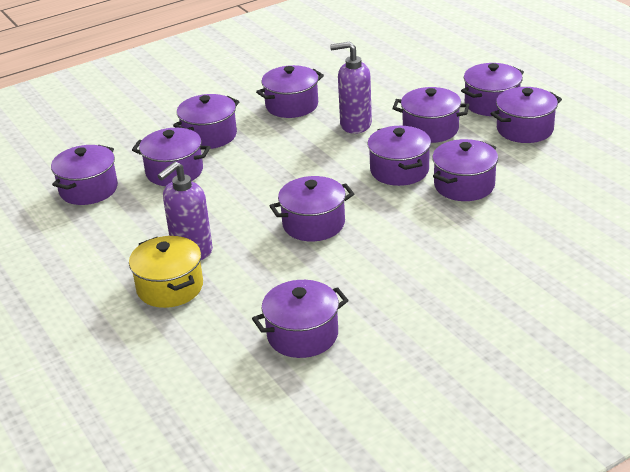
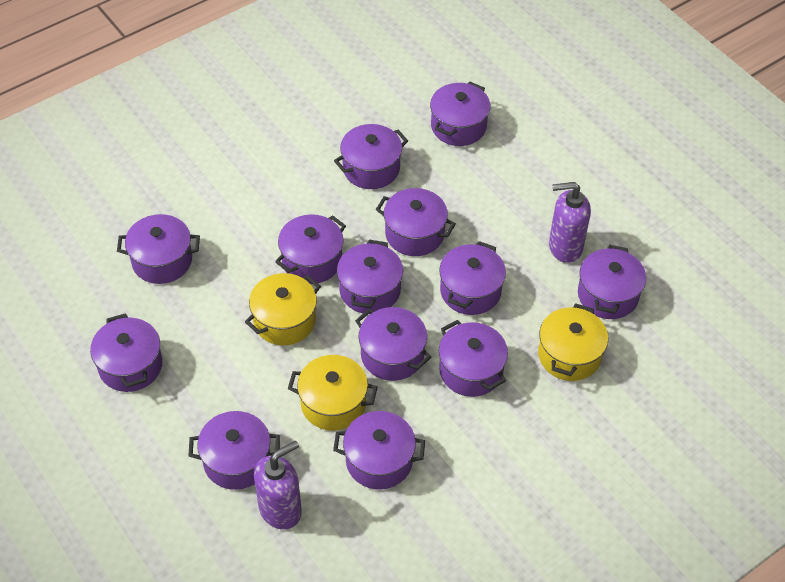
purple pot: 11 -> 13
yellow pot: 1 -> 3

